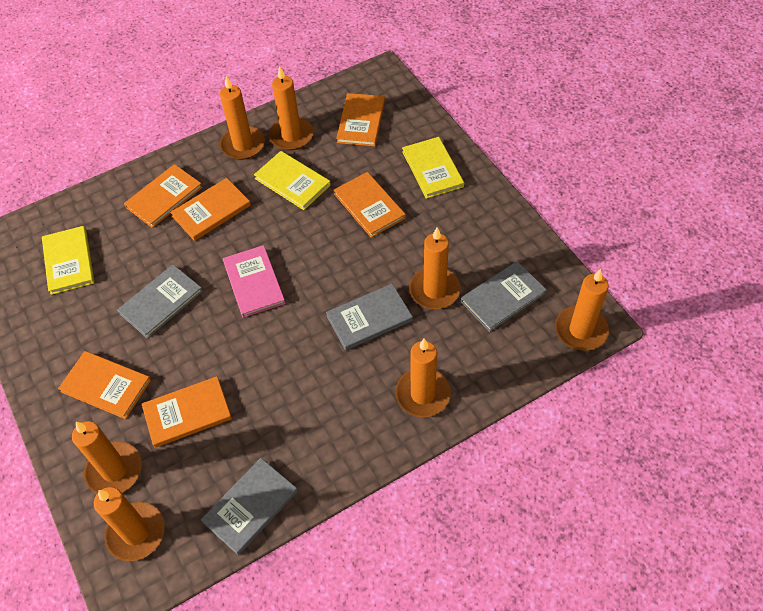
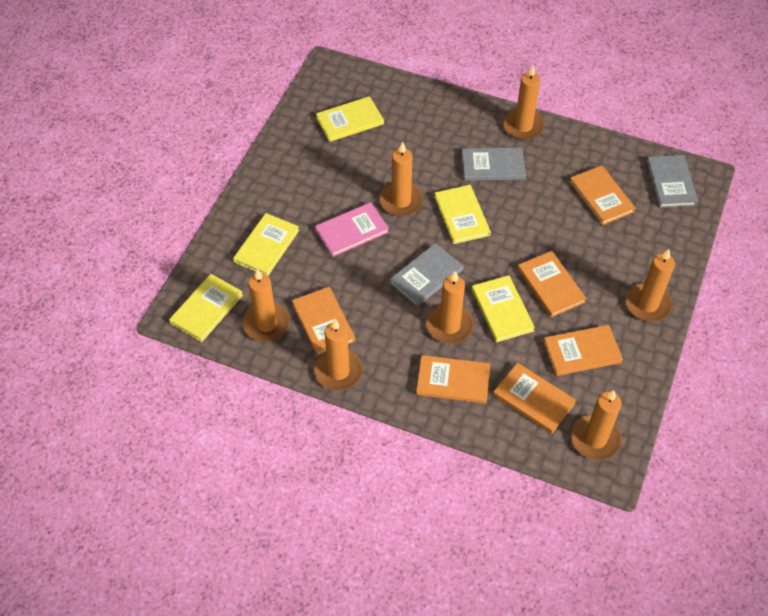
grey book: 4 -> 3
yellow book: 3 -> 5

